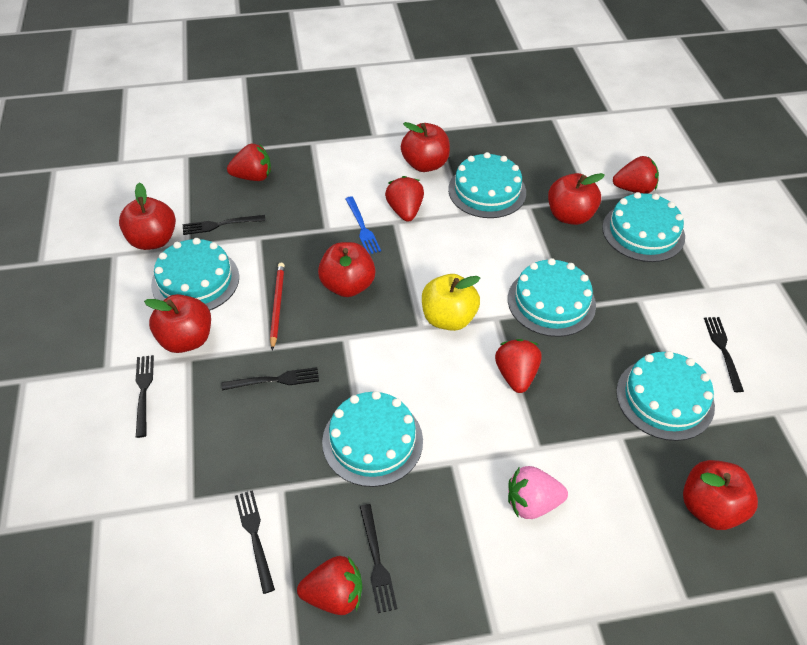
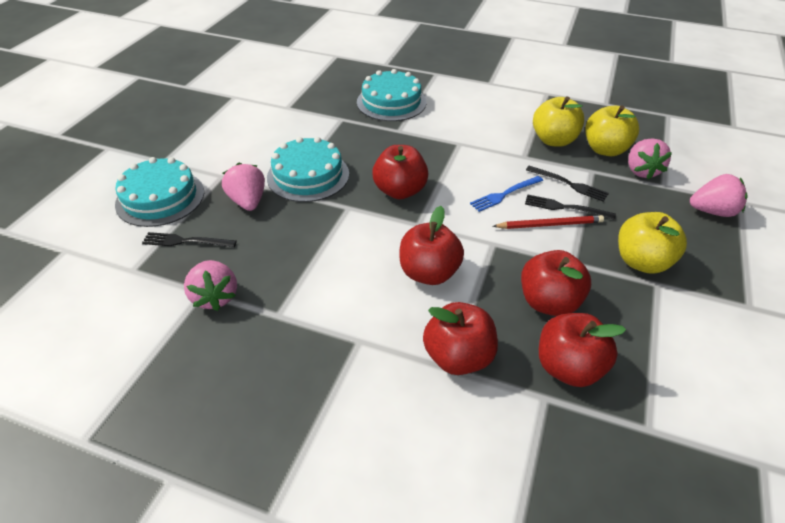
black fork: 6 -> 3
pink strawberry: 1 -> 4
red apple: 6 -> 5
red strawberry: 5 -> 0
turquoise cake: 6 -> 3
yellow apple: 1 -> 3

